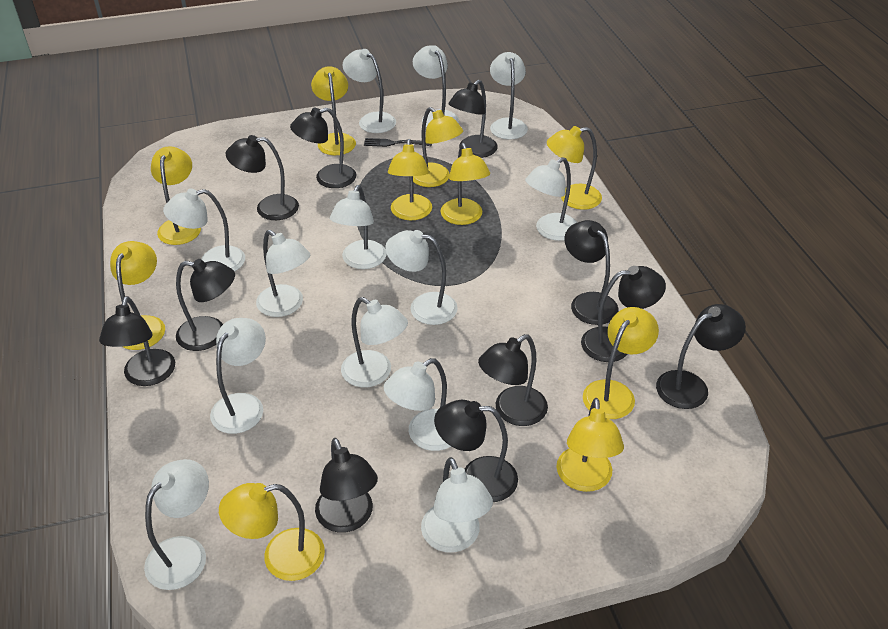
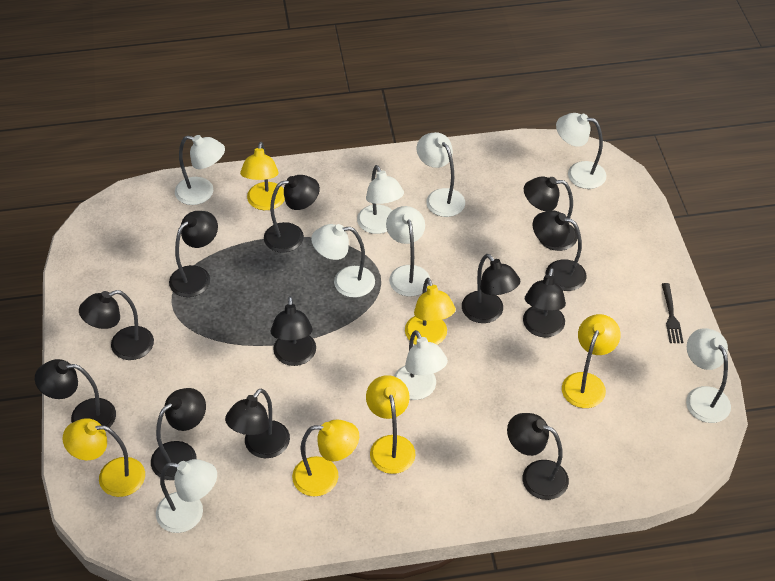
black lamp: 11 -> 12
white lamp: 13 -> 9
yellow lamp: 10 -> 6

